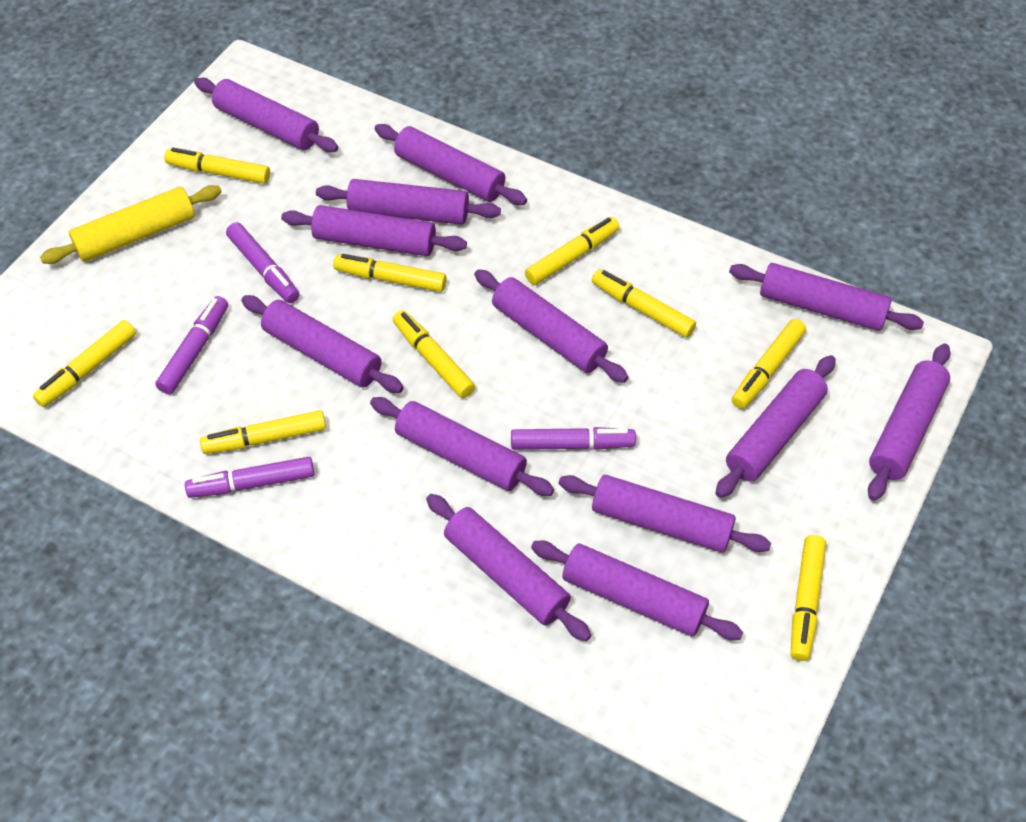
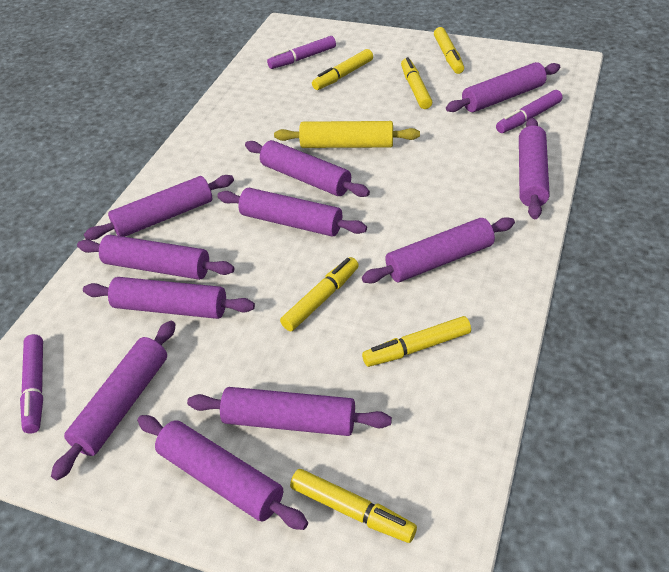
purple marker: 4 -> 3
purple rolling pin: 13 -> 11
yellow marker: 9 -> 6

